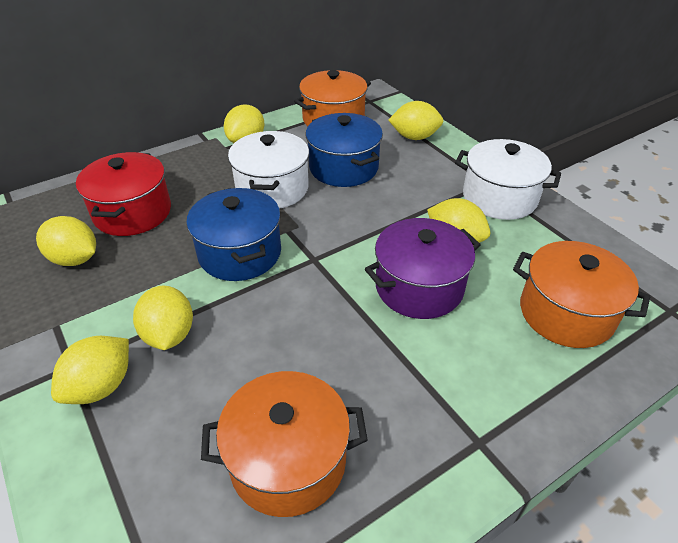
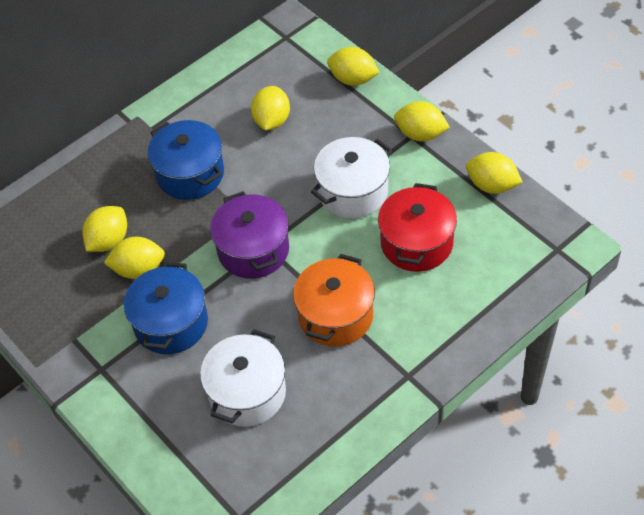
orange pot: 3 -> 1

